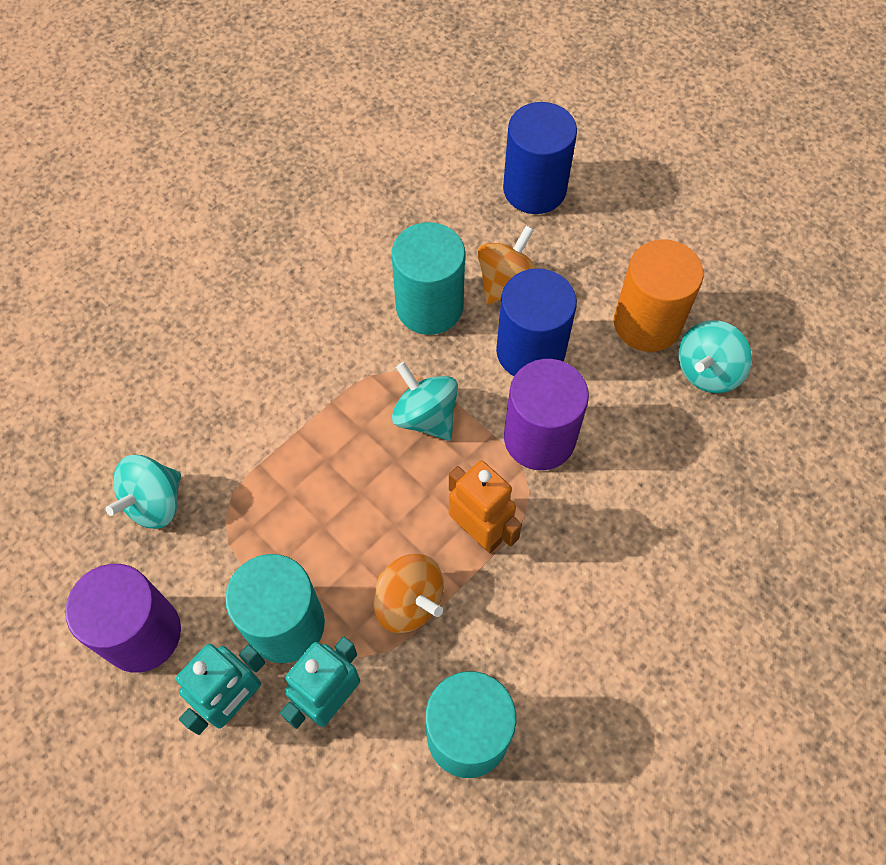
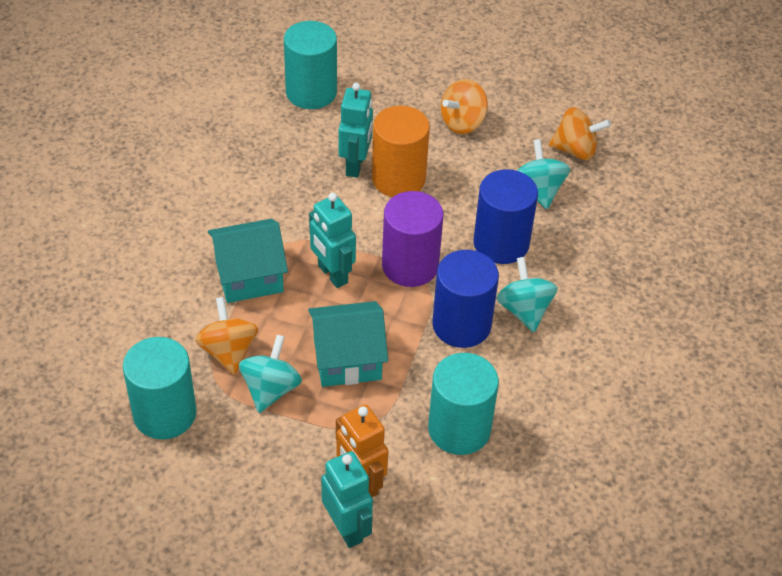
orange spinning top: 2 -> 3
purple cylinder: 2 -> 1
turquoise house: 0 -> 2
turquoise robot: 2 -> 3

